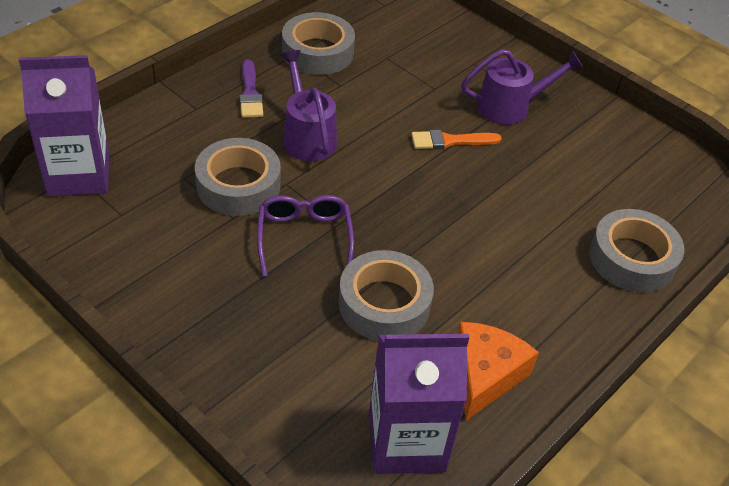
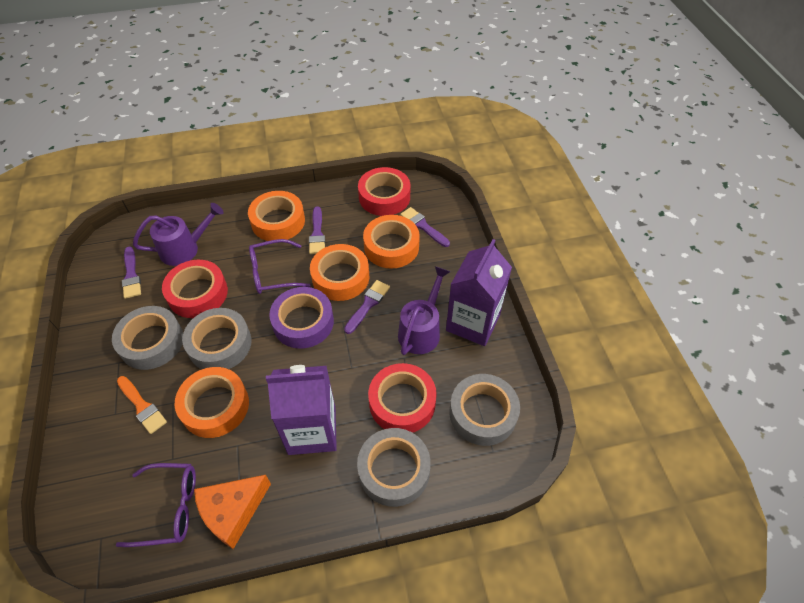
orange tape: 0 -> 4
purple brush: 1 -> 4
purple glasses: 1 -> 2
purple tape: 0 -> 1
red tape: 0 -> 3

